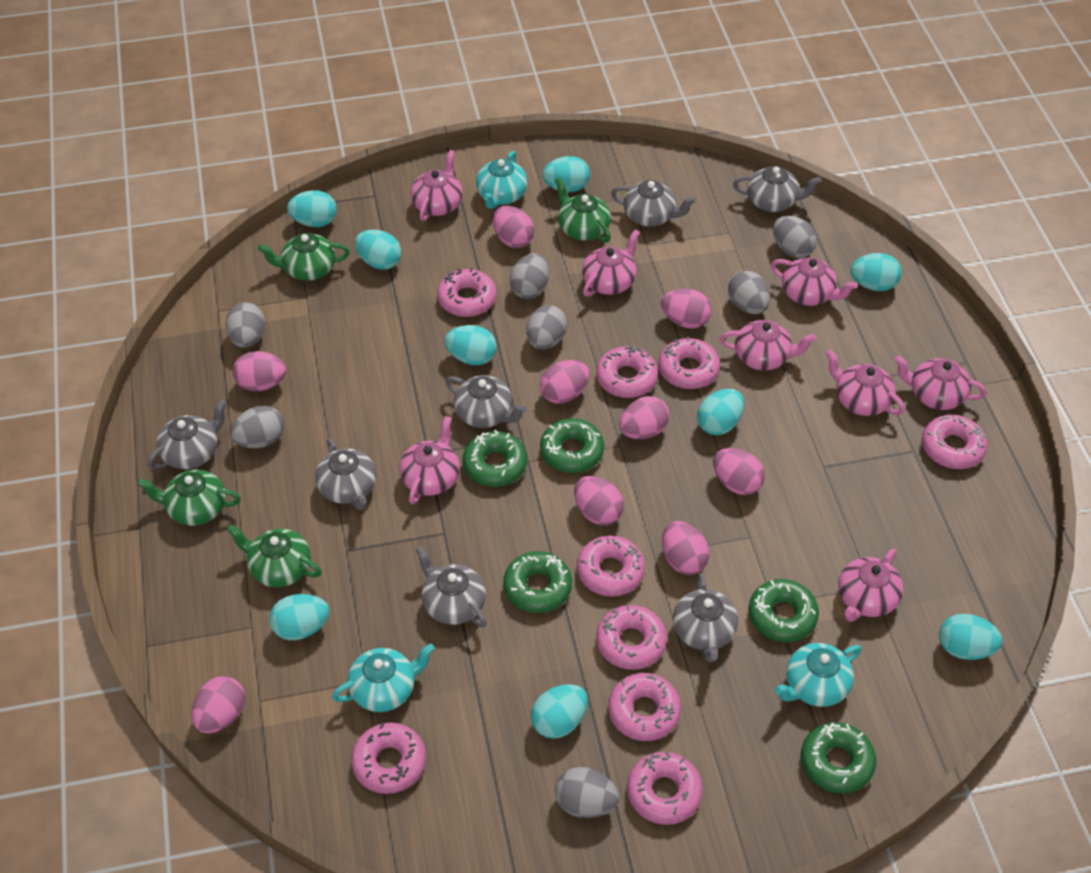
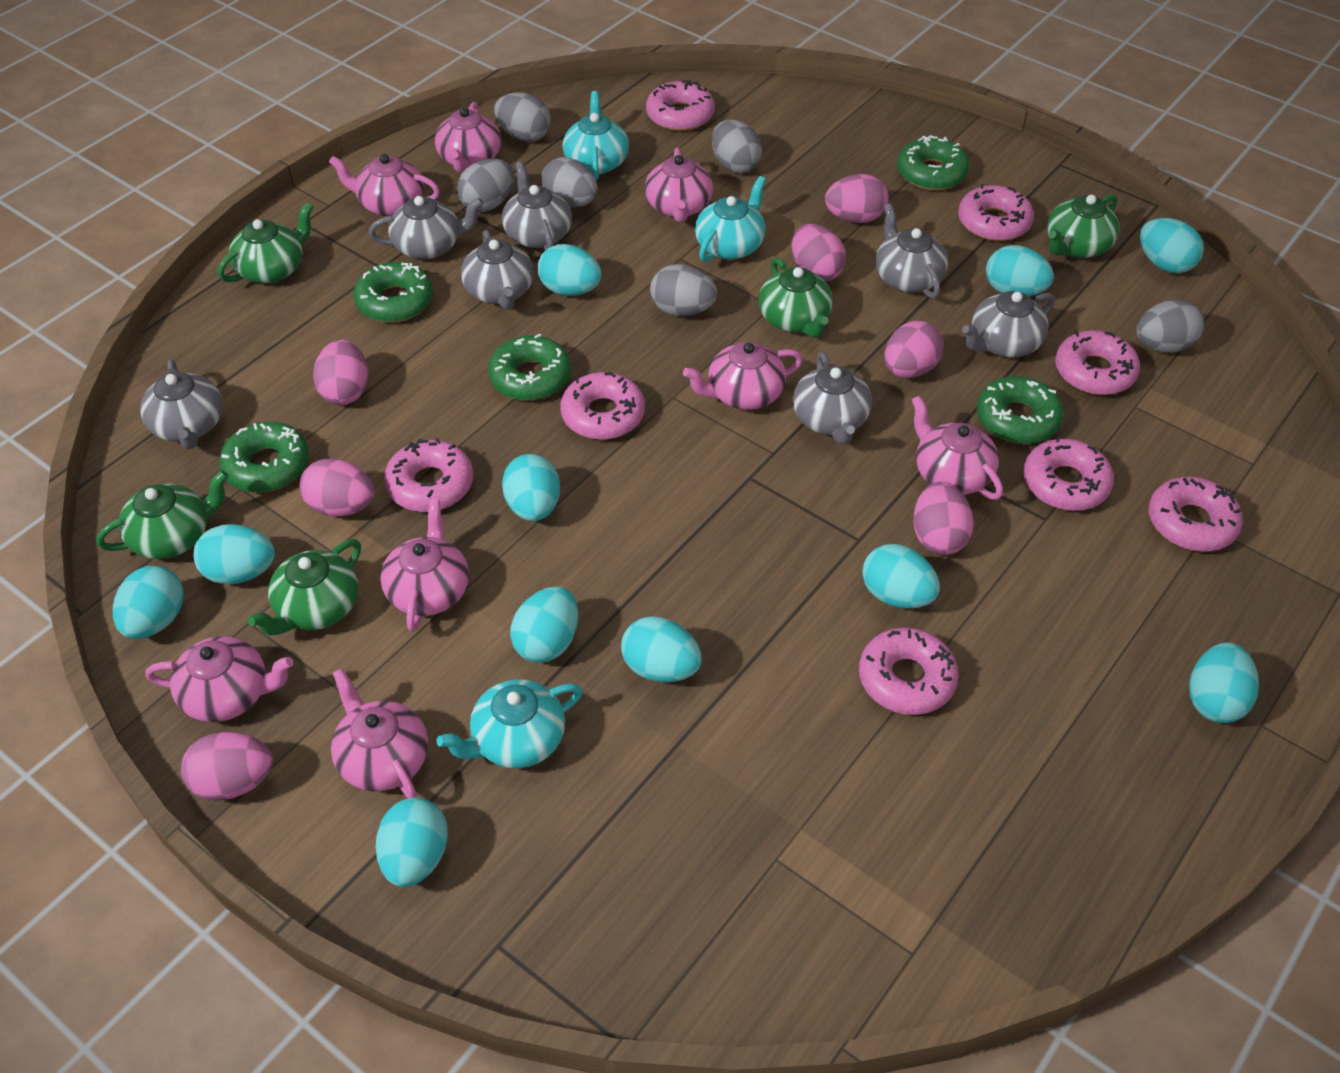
green teapot: 4 -> 5
grey egg: 7 -> 6
pink donut: 9 -> 8
pink egg: 9 -> 7
turquoise egg: 9 -> 11

